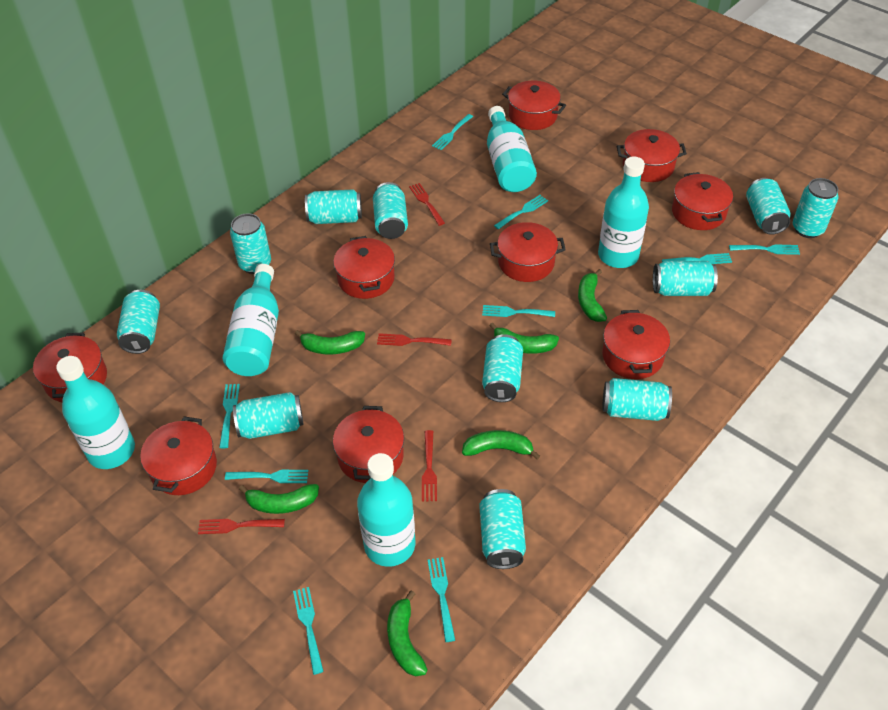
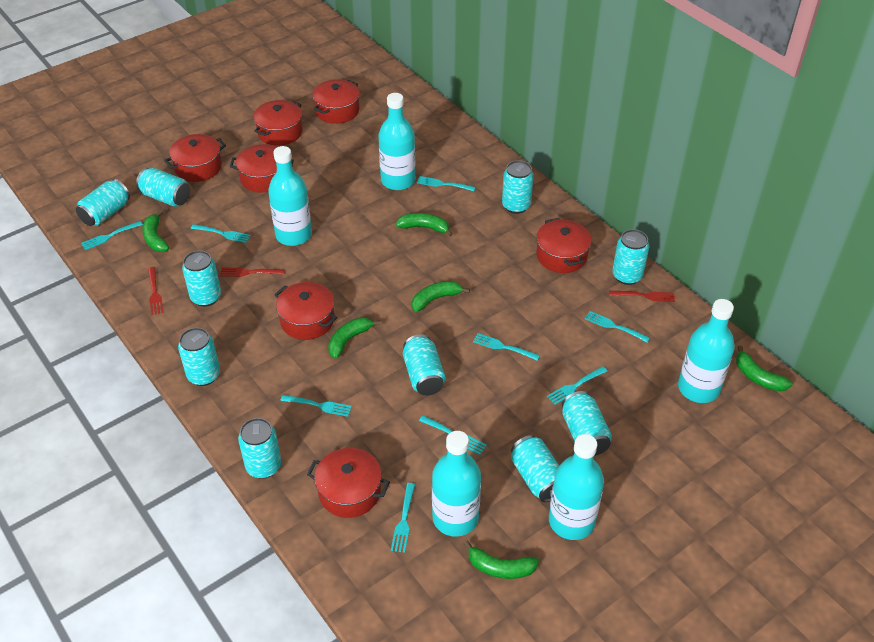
red fork: 4 -> 3
red pot: 9 -> 7
turquoise can: 11 -> 10

